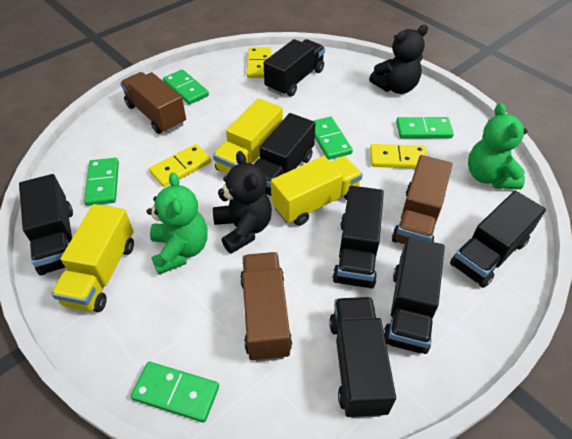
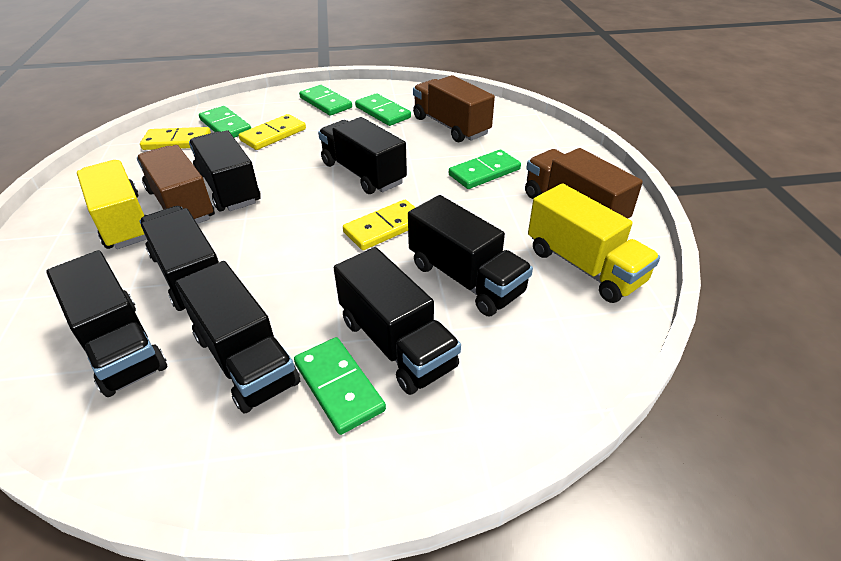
black teddy bear: 2 -> 0
green teddy bear: 2 -> 0
yellow truck: 3 -> 2

